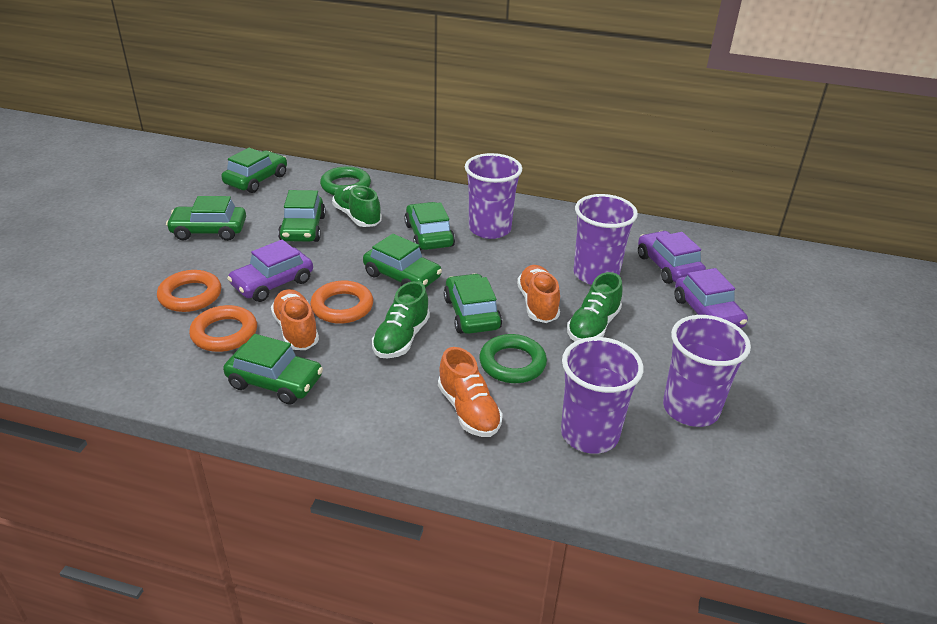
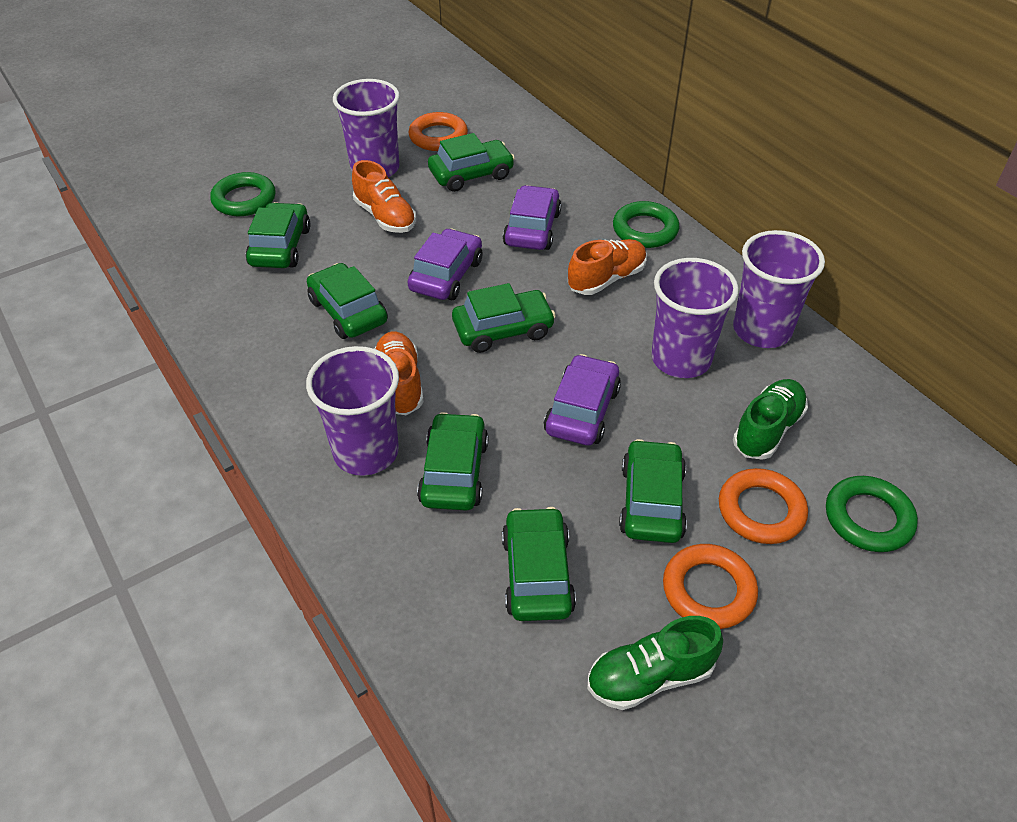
green ring: 2 -> 3
green shoe: 3 -> 2

